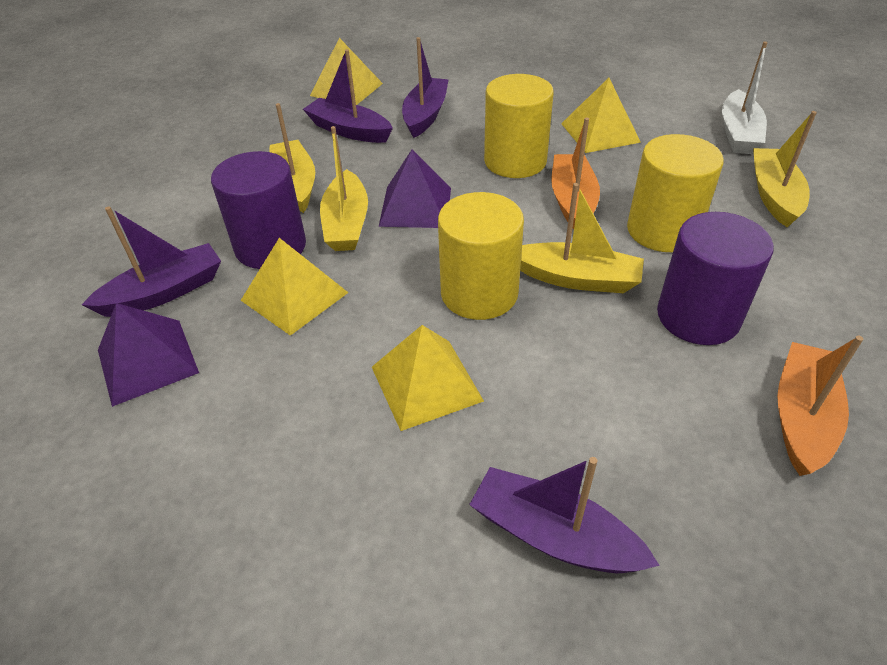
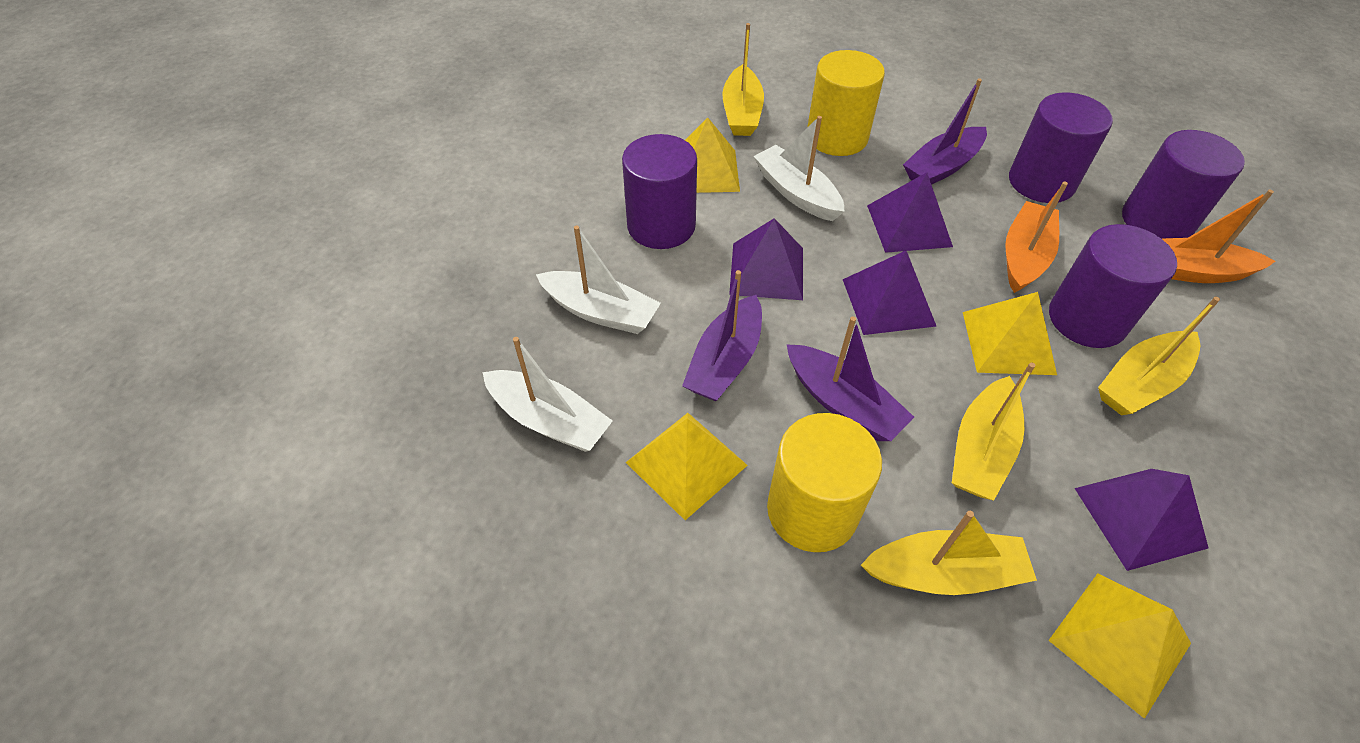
purple boat: 4 -> 3
purple cylinder: 2 -> 4
purple pyramid: 2 -> 4
white boat: 1 -> 3
yellow cylinder: 3 -> 2

